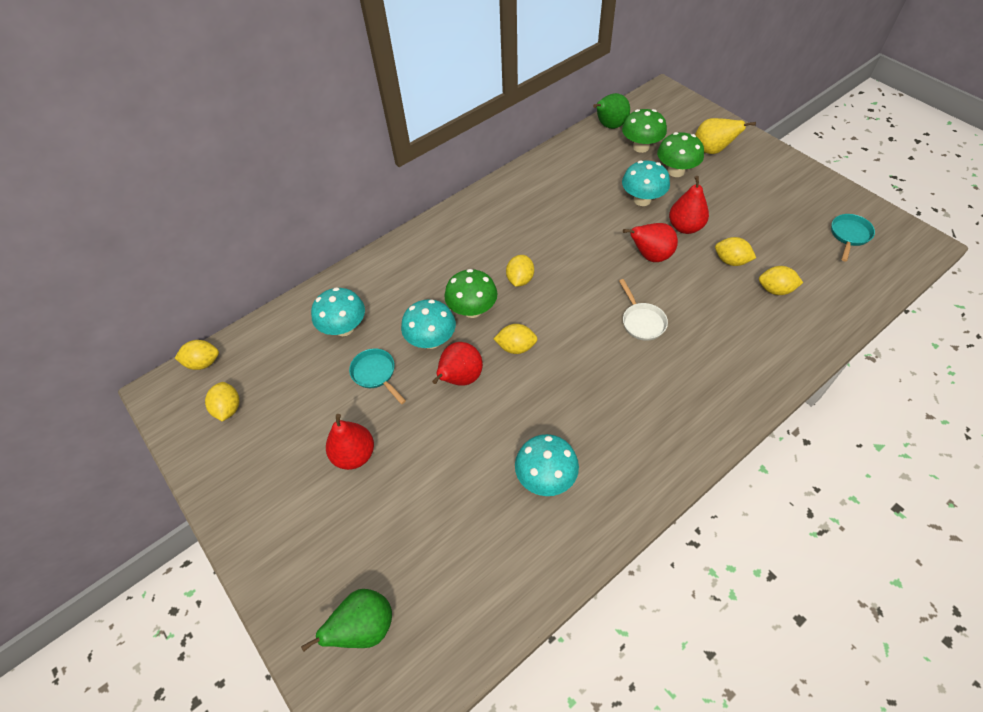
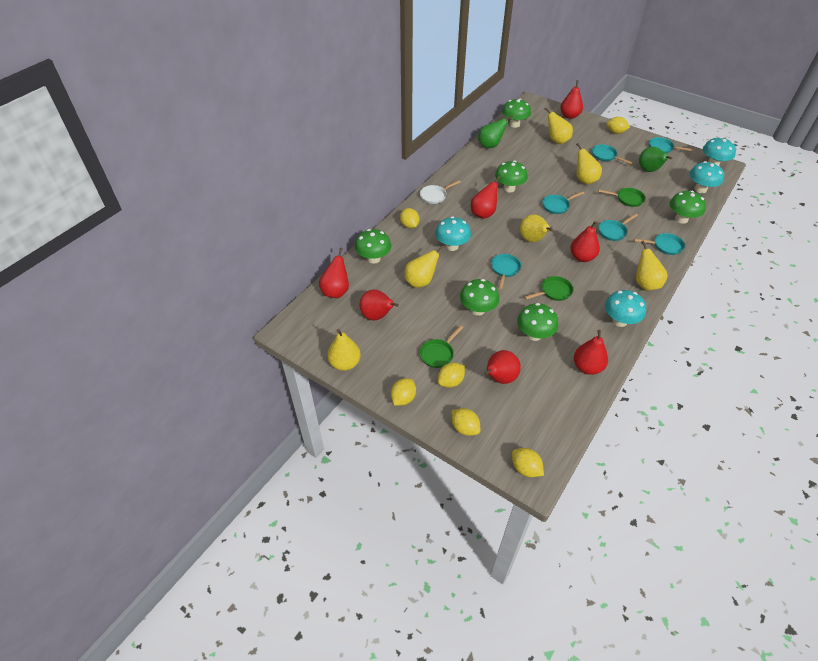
green mushroom: 3 -> 6
green pan: 0 -> 3
red pear: 4 -> 7
turquoise pan: 2 -> 6
yellow pear: 1 -> 6

